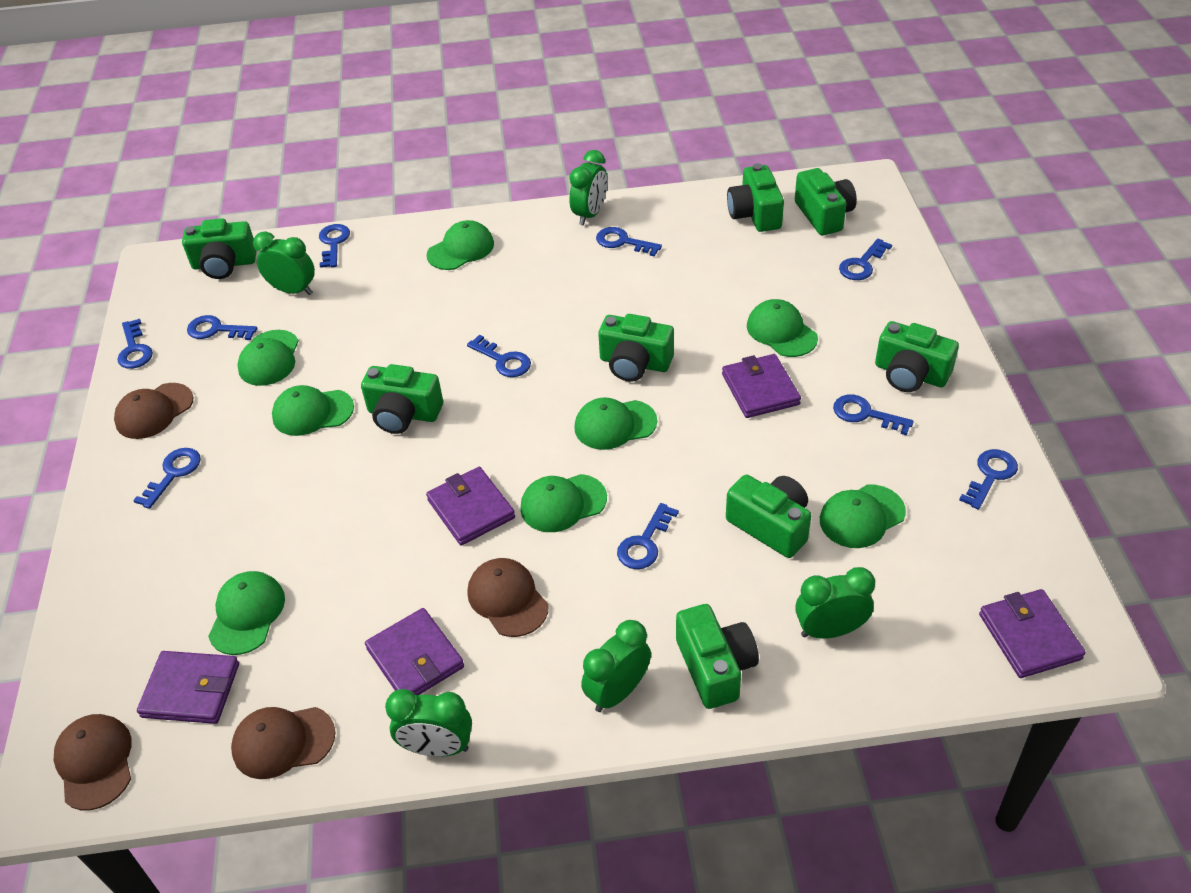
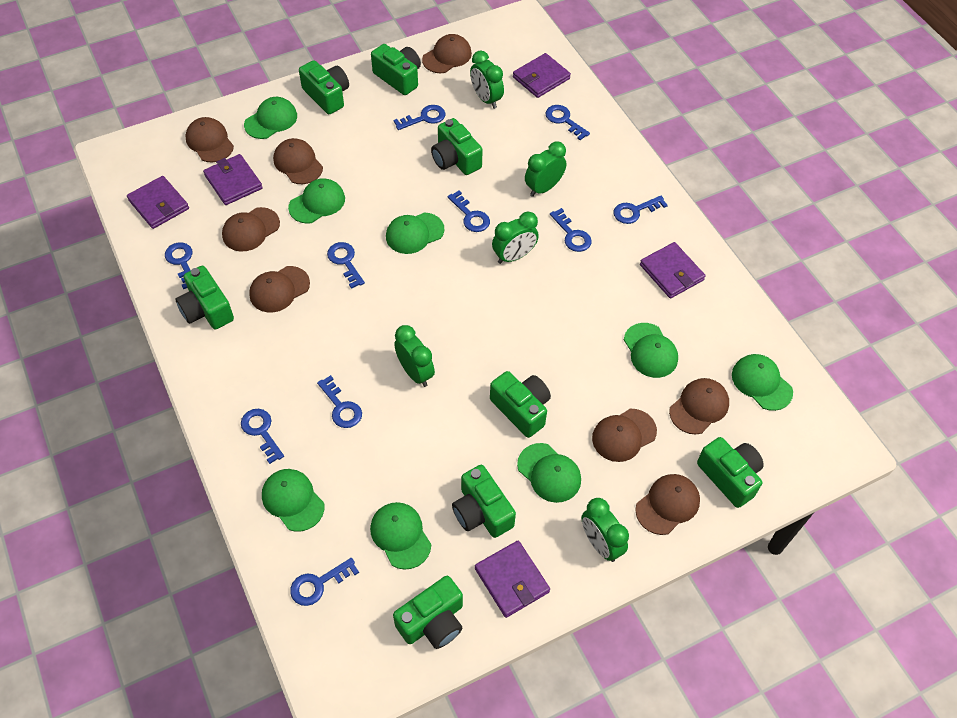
brown cap: 4 -> 8

